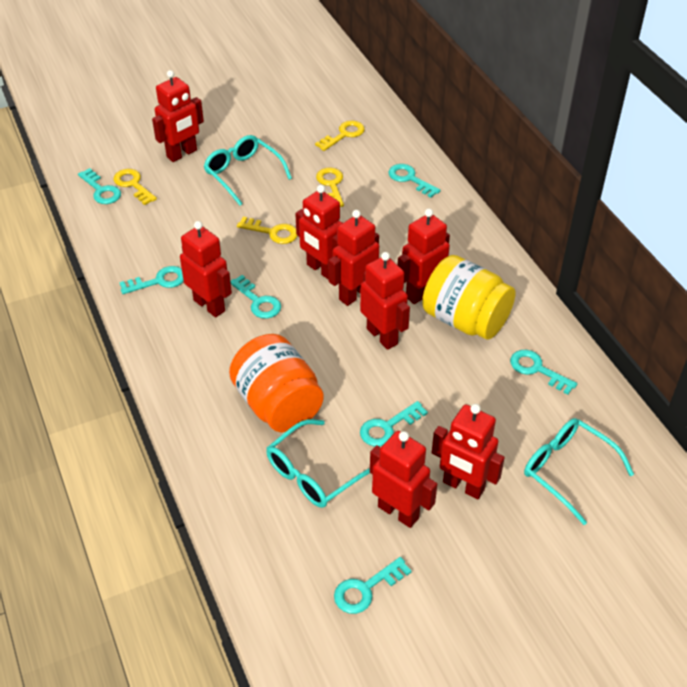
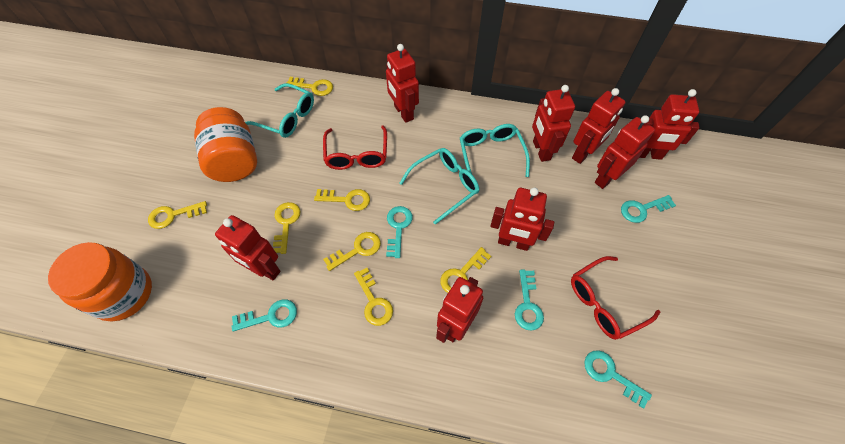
orange jar: 1 -> 2
red glasses: 0 -> 2
turquoise key: 7 -> 5
yellow jar: 1 -> 0
yellow key: 4 -> 7

